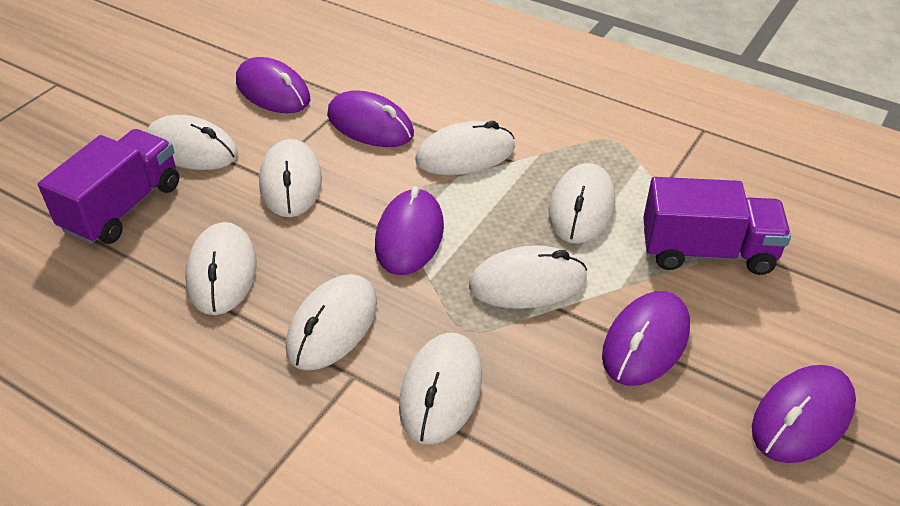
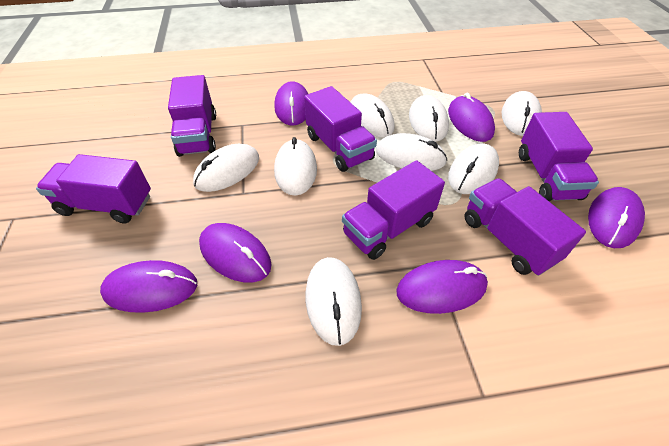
purple mouse: 5 -> 6
purple truck: 2 -> 6

